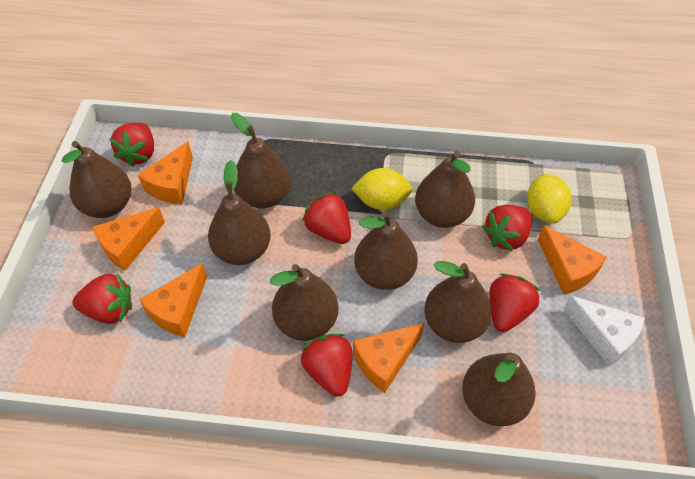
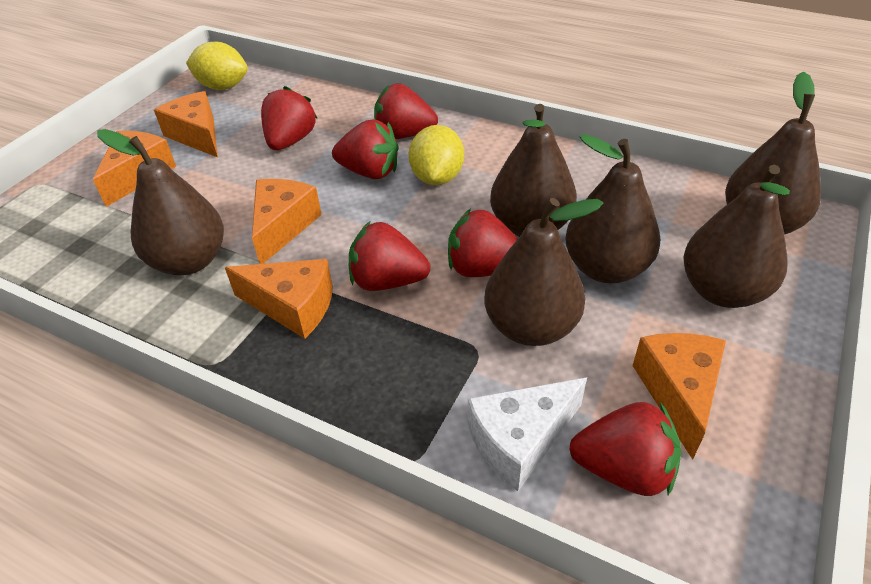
brown pear: 8 -> 6

